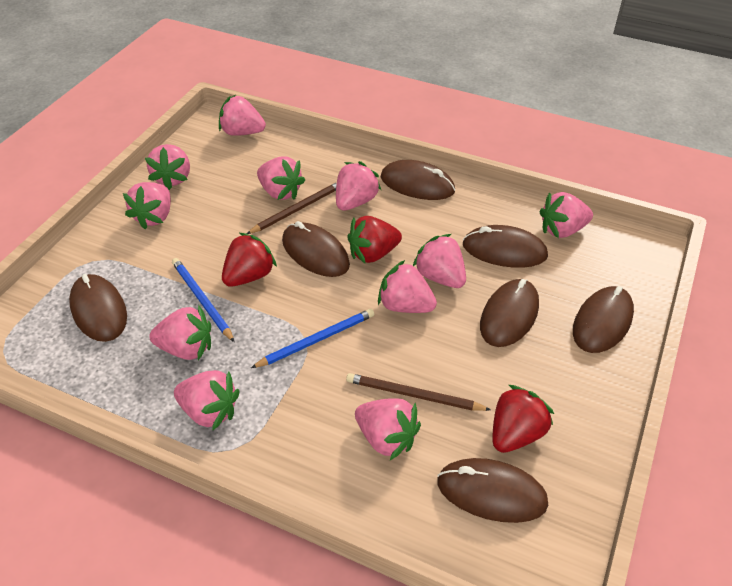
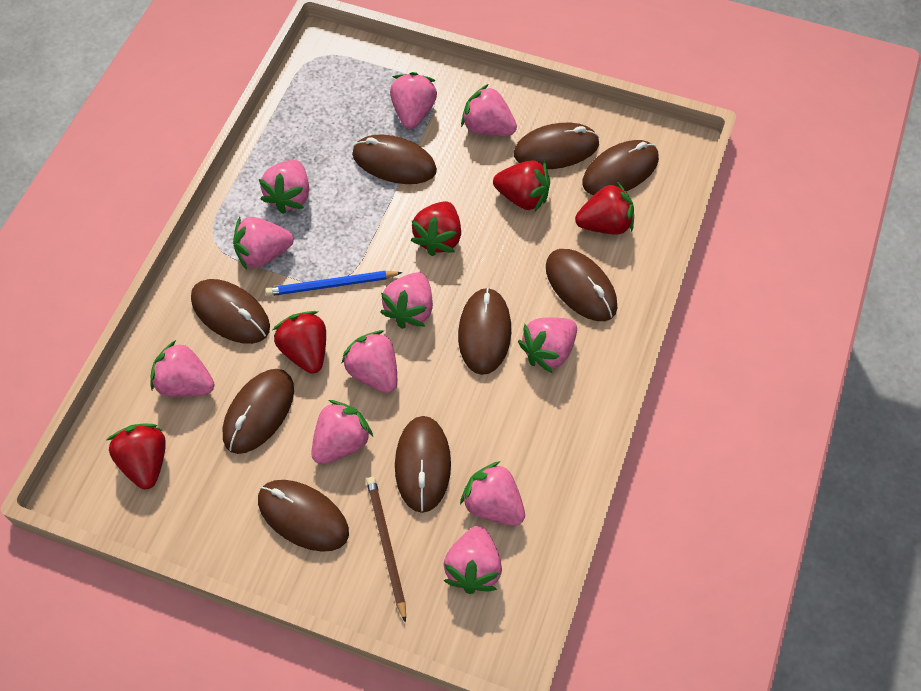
blue pencil: 2 -> 1
brown mouse: 7 -> 9
brown pencil: 2 -> 1
red strawberry: 3 -> 5

